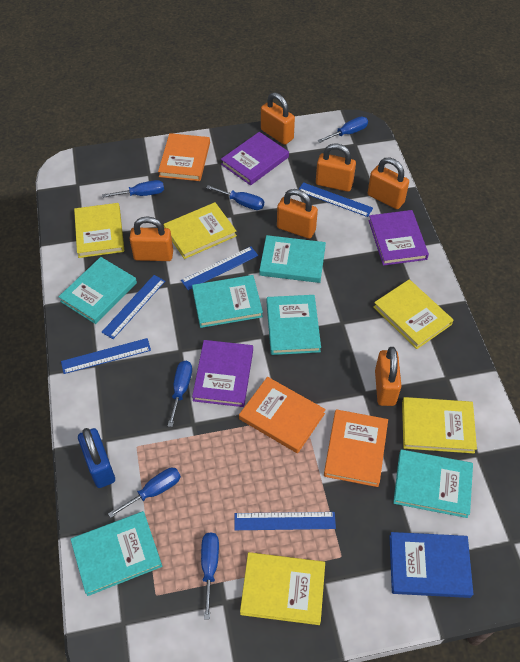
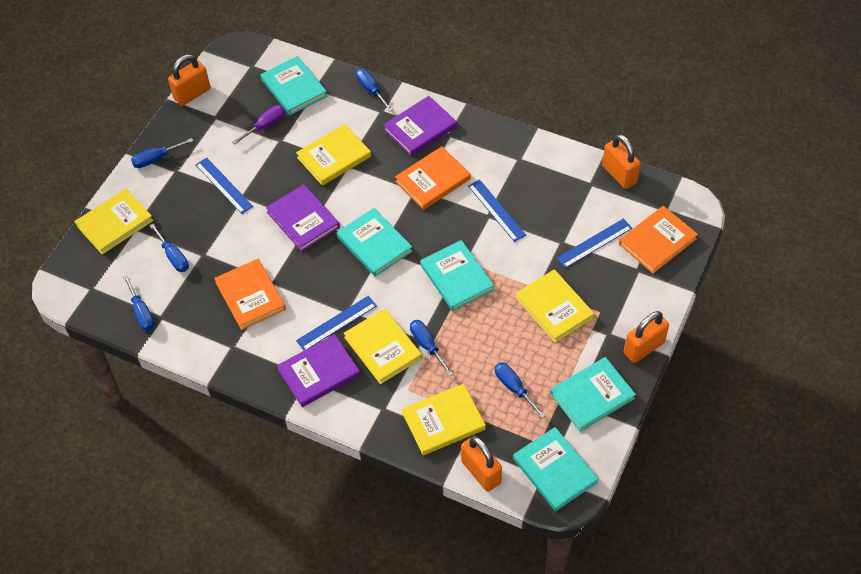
blue book: 1 -> 0
blue padlock: 1 -> 0
blue ruler: 5 -> 4
orange padlock: 6 -> 4
purple screwdriver: 0 -> 1
turquoise book: 6 -> 5

